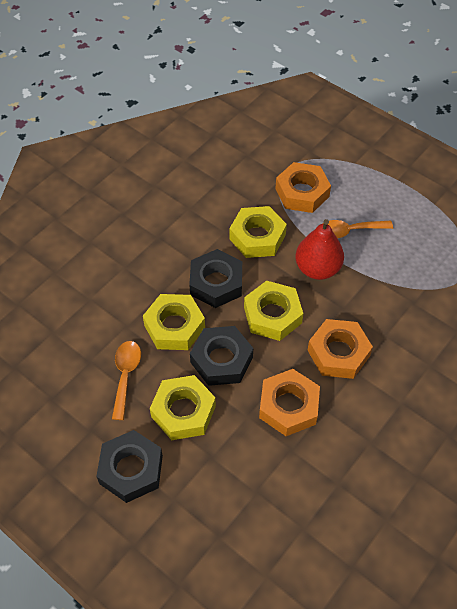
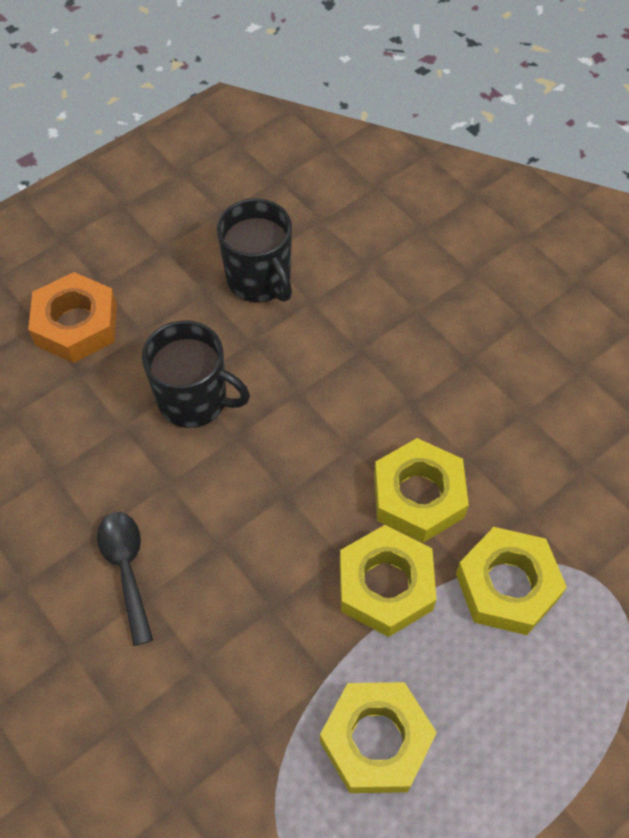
black mug: 0 -> 2
black nut: 3 -> 0
black spoon: 0 -> 1
orange nut: 3 -> 1
orange spoon: 2 -> 0
red pear: 1 -> 0

